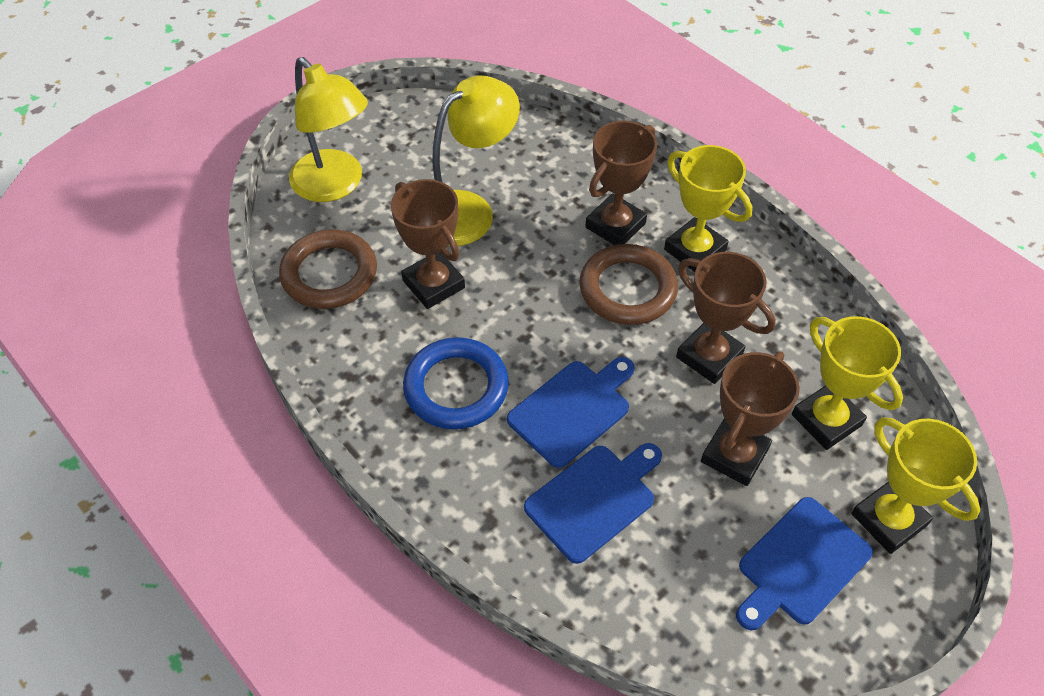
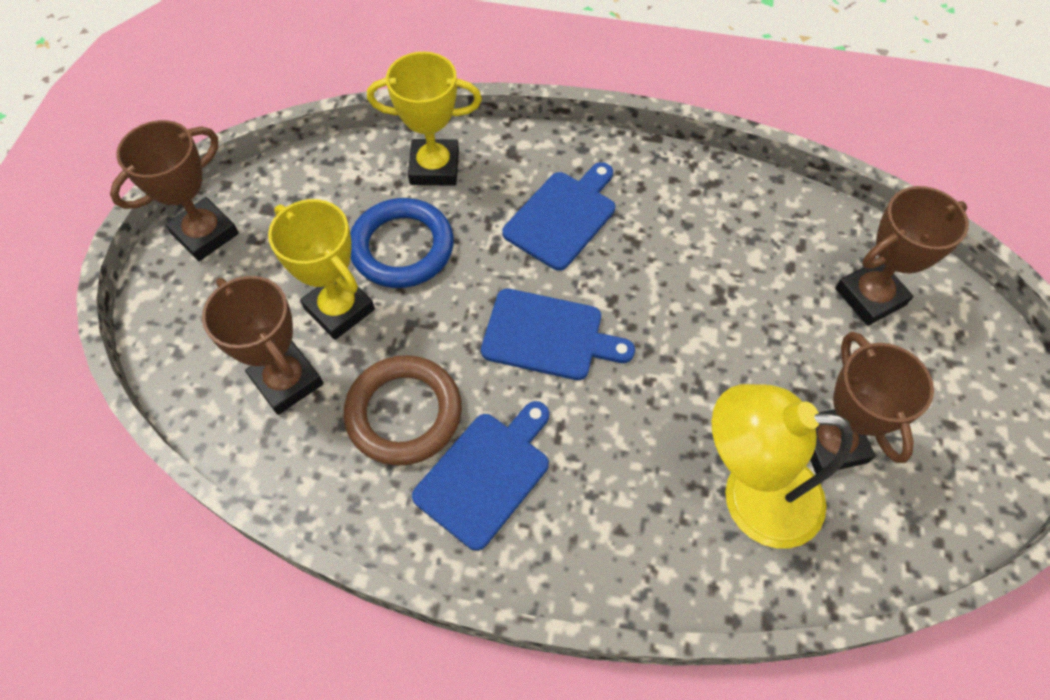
brown ring: 2 -> 1
yellow lamp: 2 -> 1
yellow trophy: 3 -> 2

